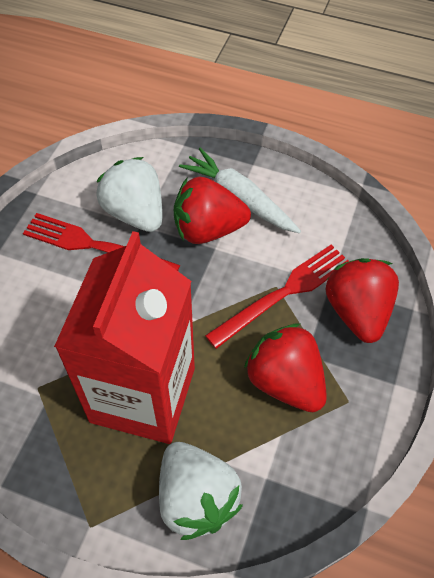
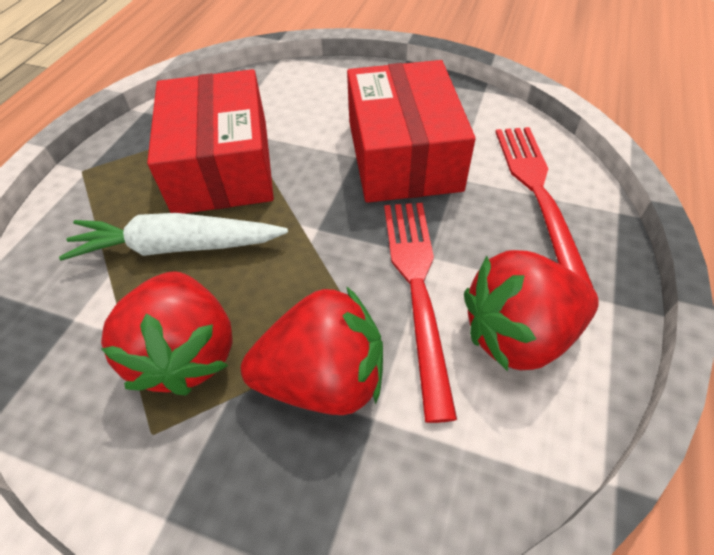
red box: 0 -> 2
red carton: 1 -> 0
white strawberry: 2 -> 0

